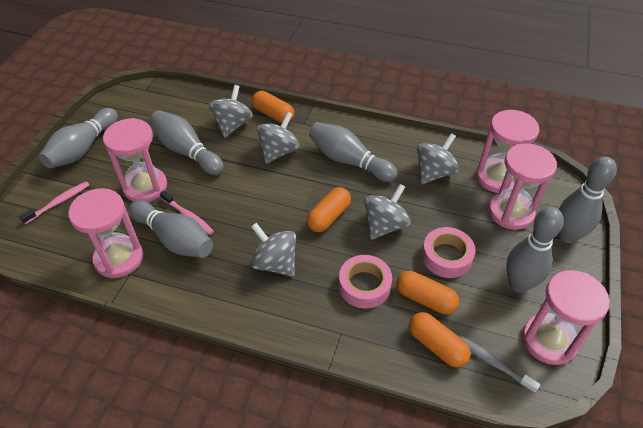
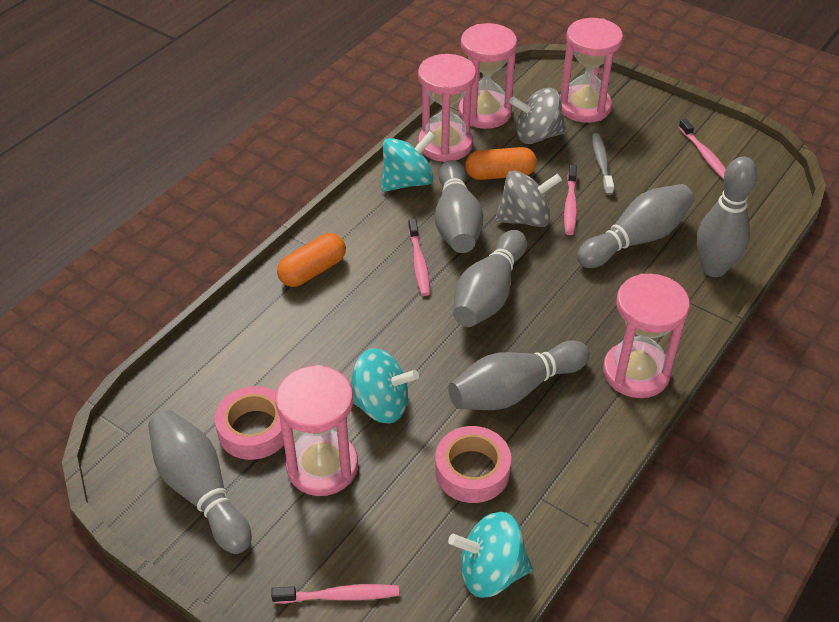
grey spinning top: 5 -> 2
orange capsule: 4 -> 2
pink toothbrush: 2 -> 4
turquoise spinning top: 0 -> 3

